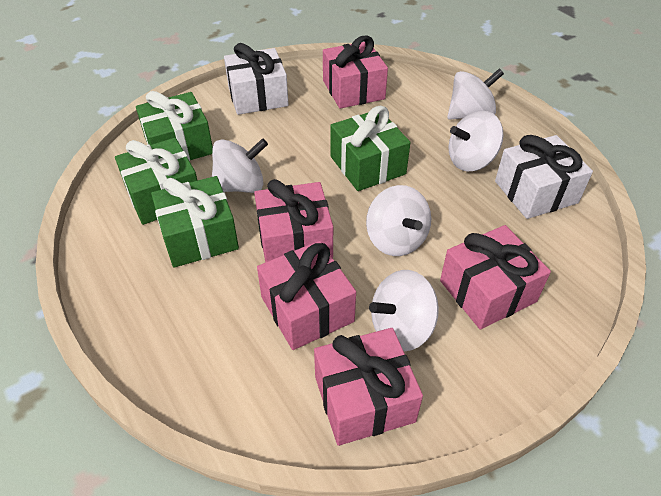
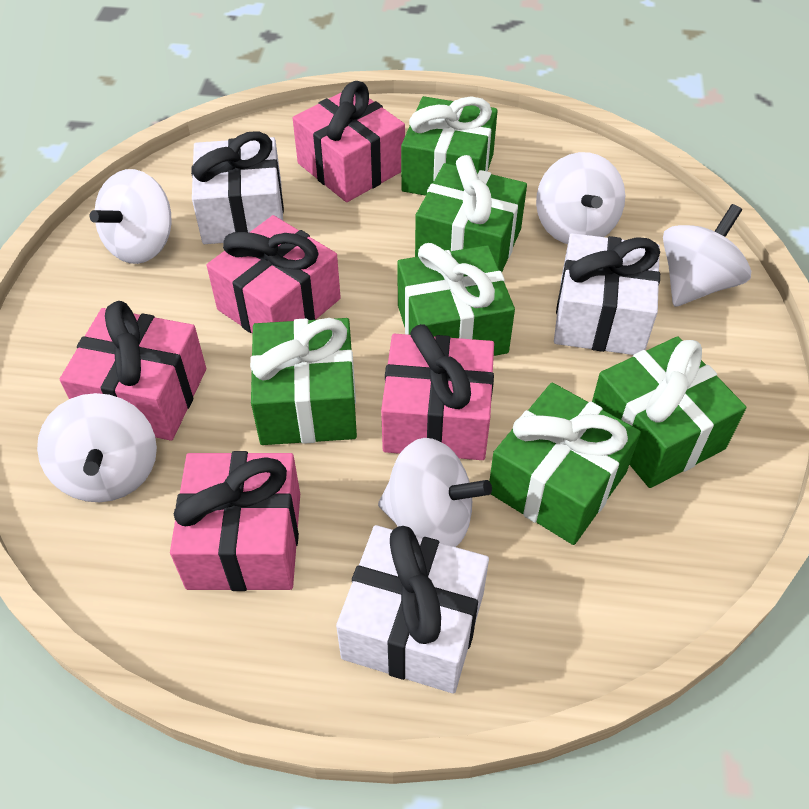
green gift: 4 -> 6
white gift: 2 -> 3

